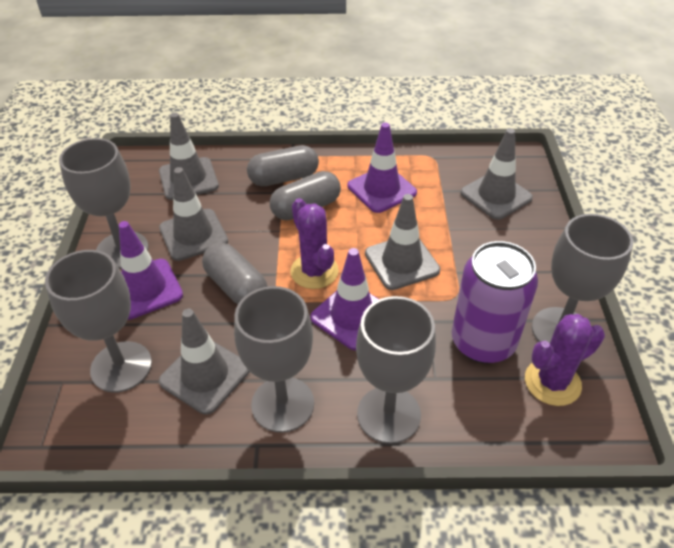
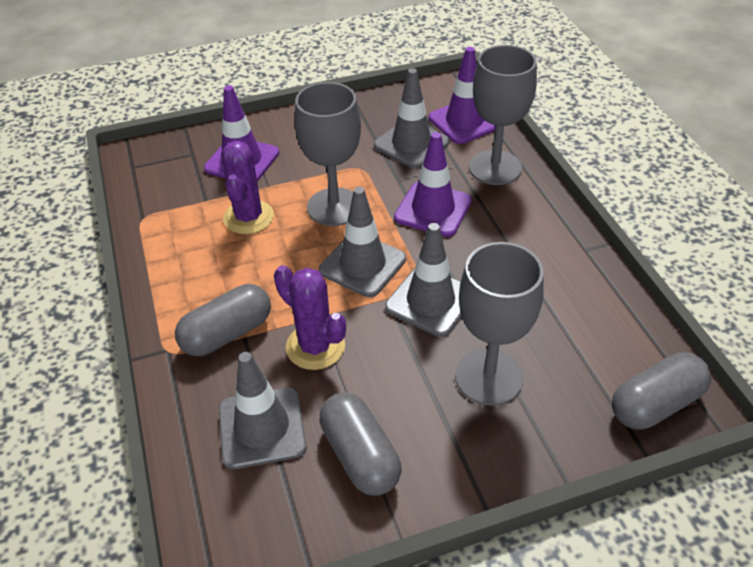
grey goblet: 5 -> 3
grey traffic cone: 5 -> 4
purple can: 1 -> 0

